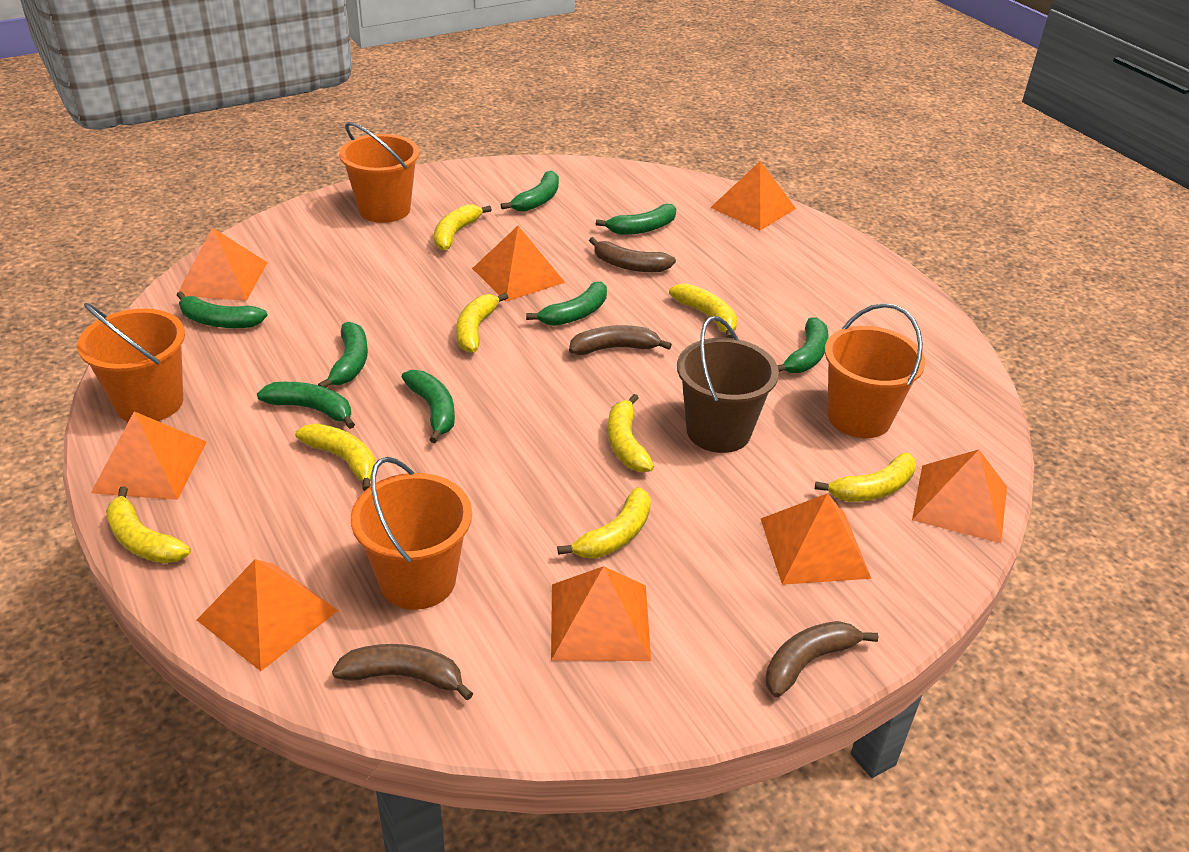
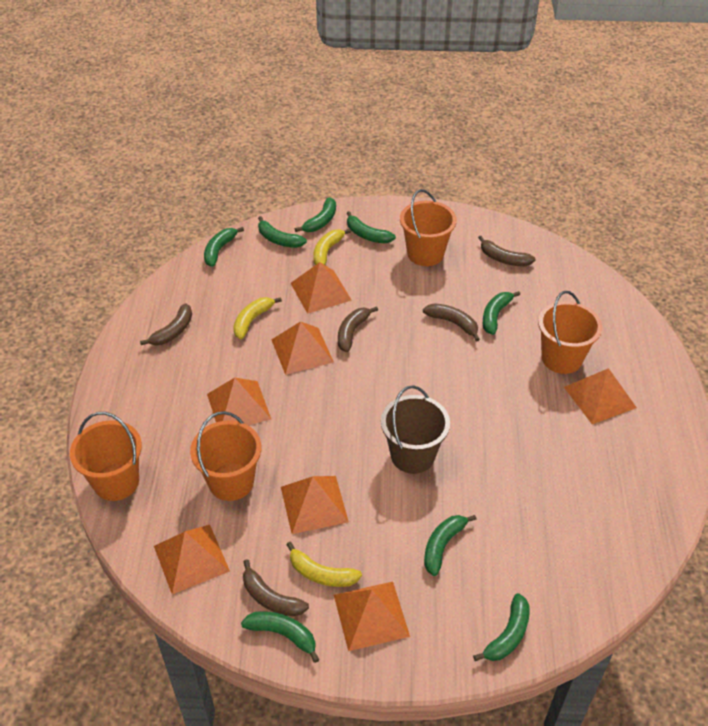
brown banana: 4 -> 5
orange pyramid: 8 -> 7
yellow banana: 8 -> 3

